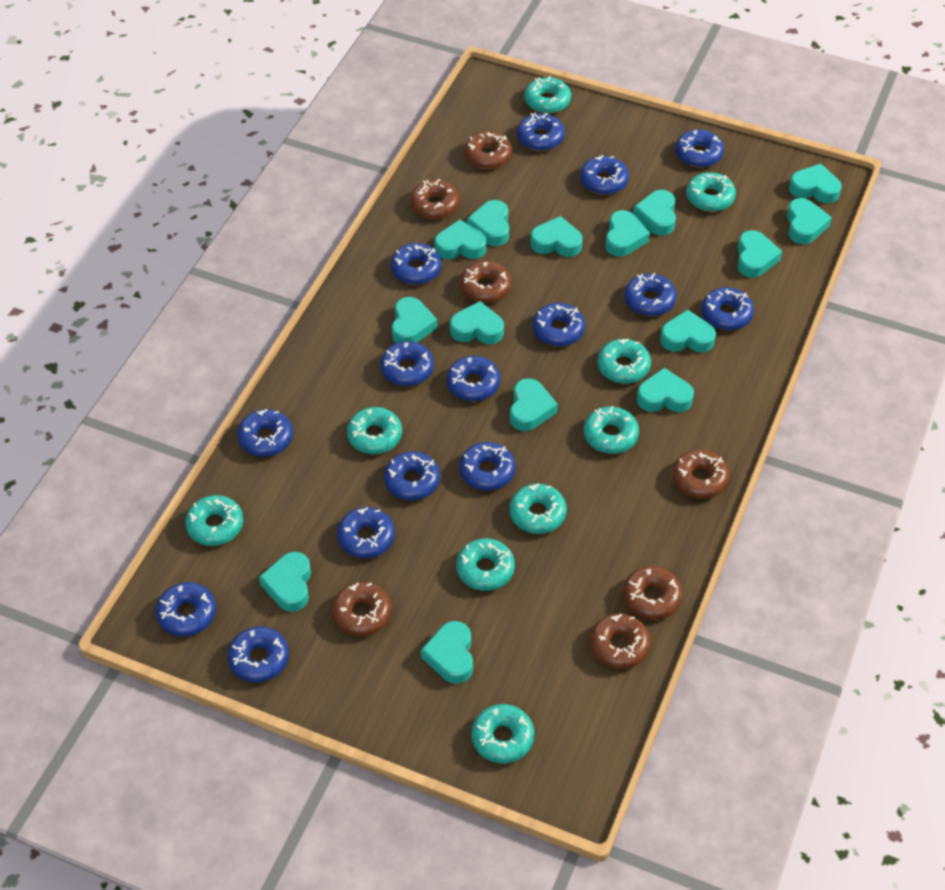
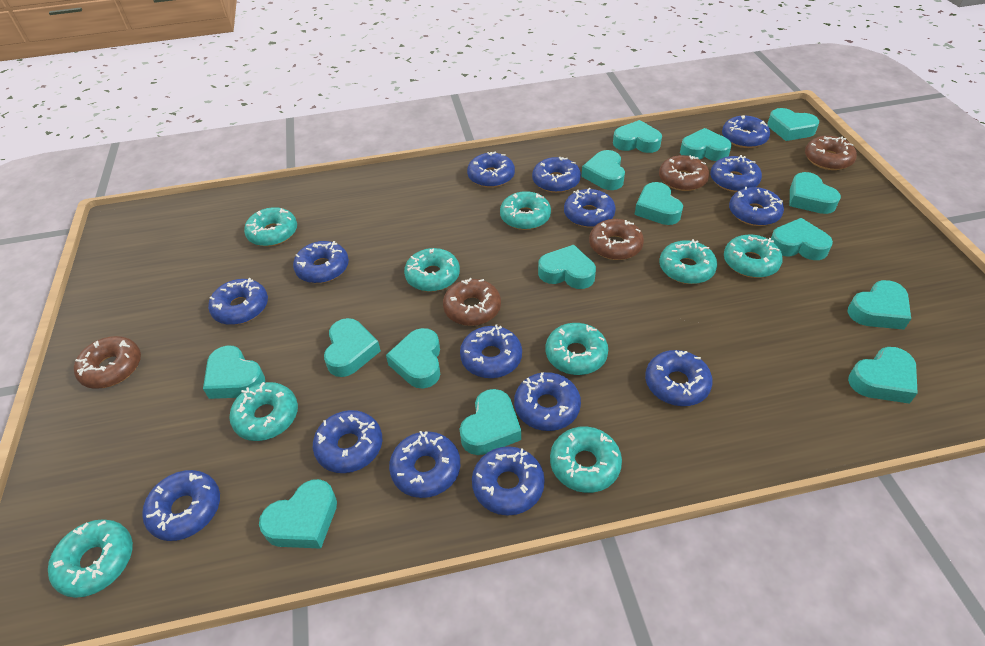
brown donut: 7 -> 5

